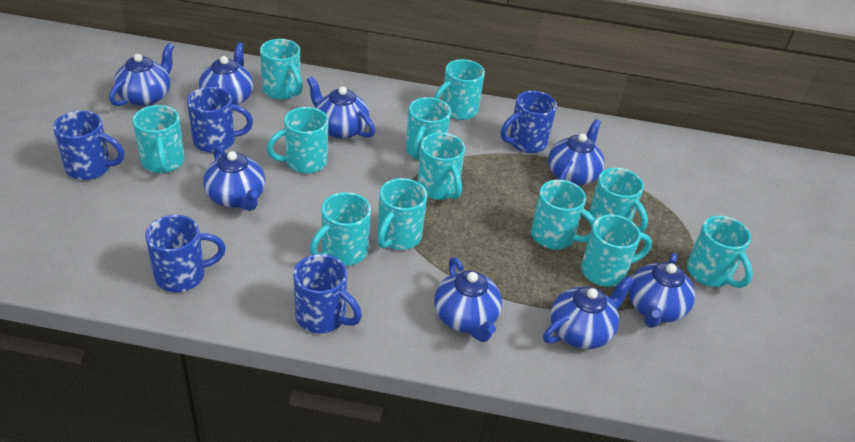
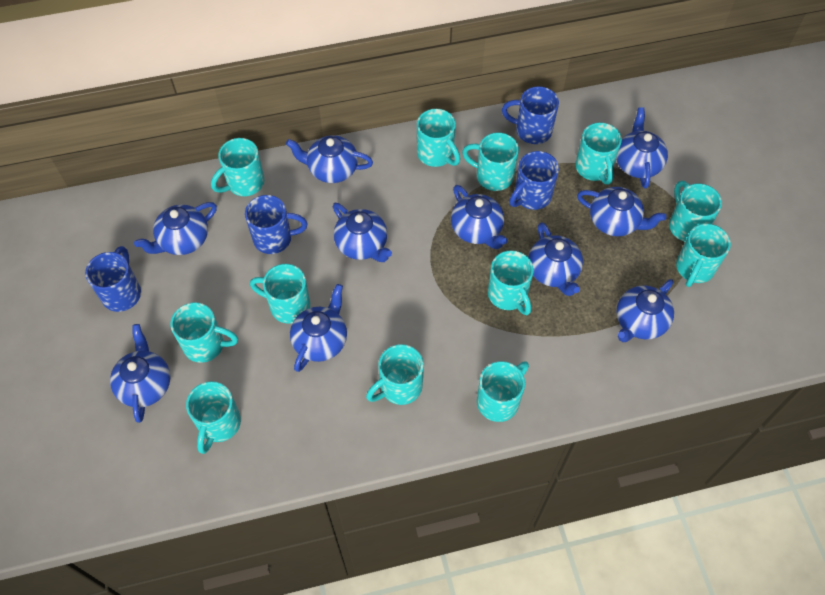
blue mug: 5 -> 4
blue teapot: 8 -> 10

